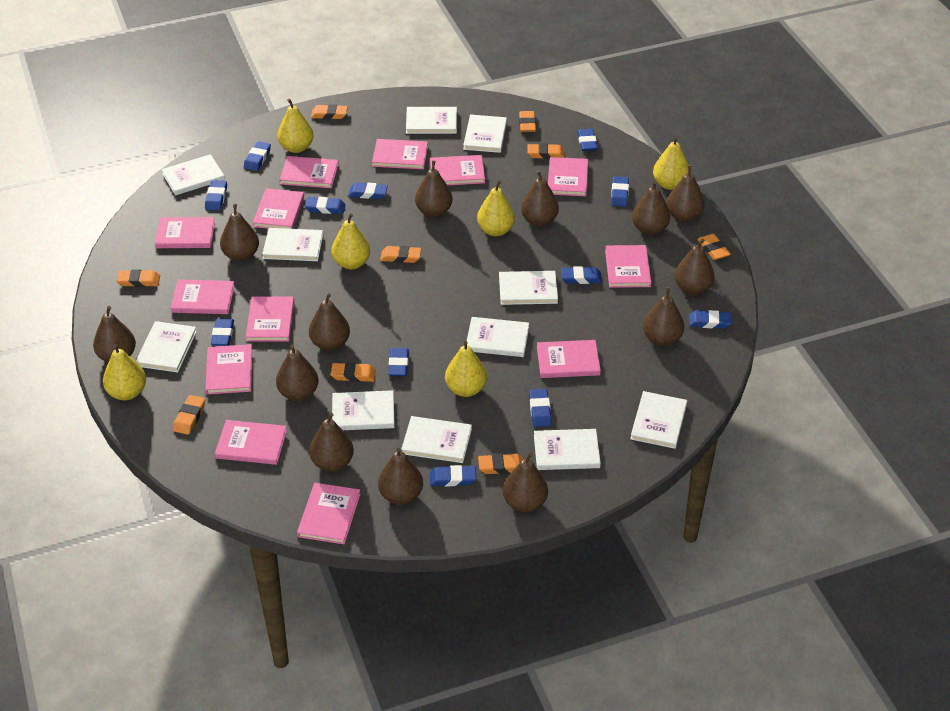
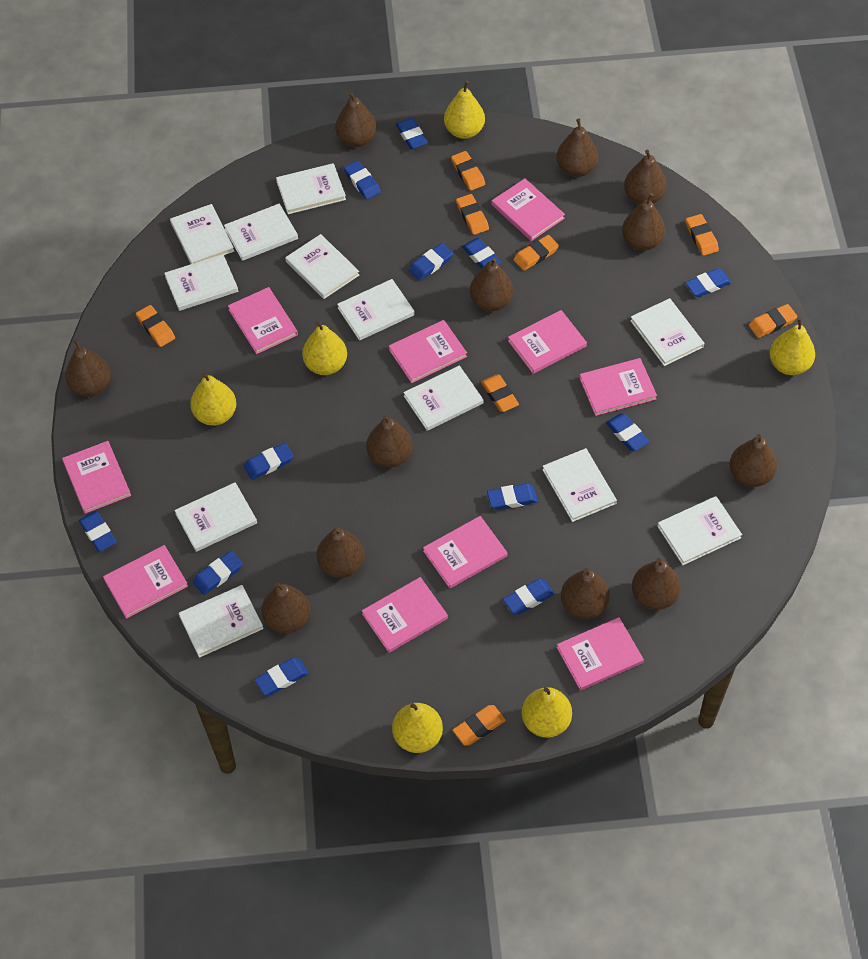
brown pear: 13 -> 12
orange eraser: 9 -> 8
pink book: 13 -> 10
white book: 11 -> 12

